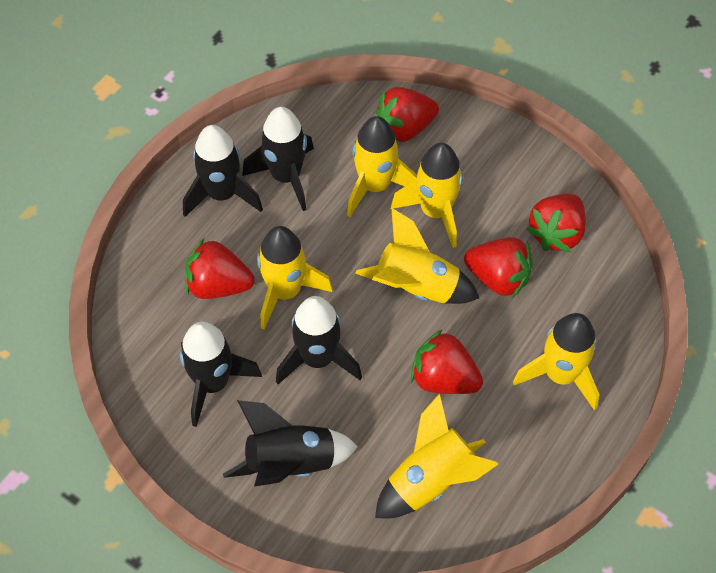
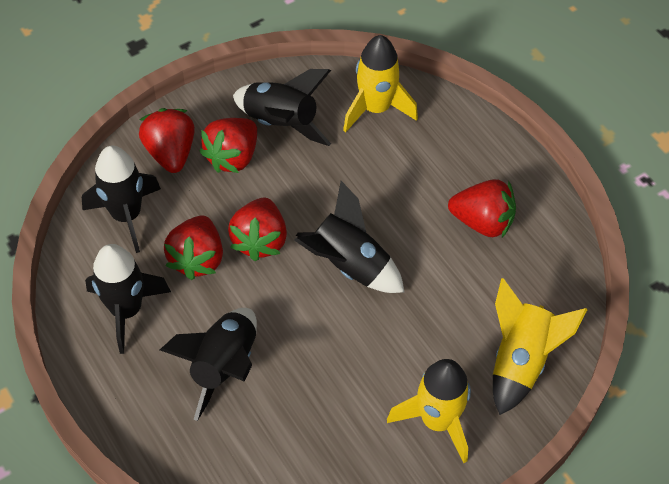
yellow rocket: 6 -> 3

